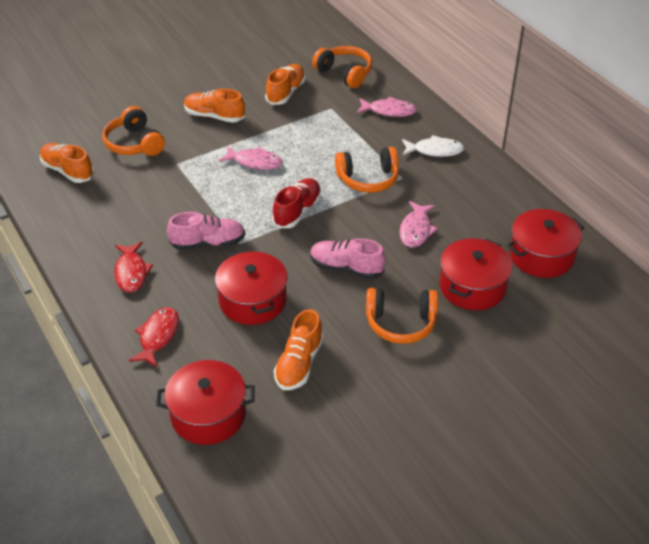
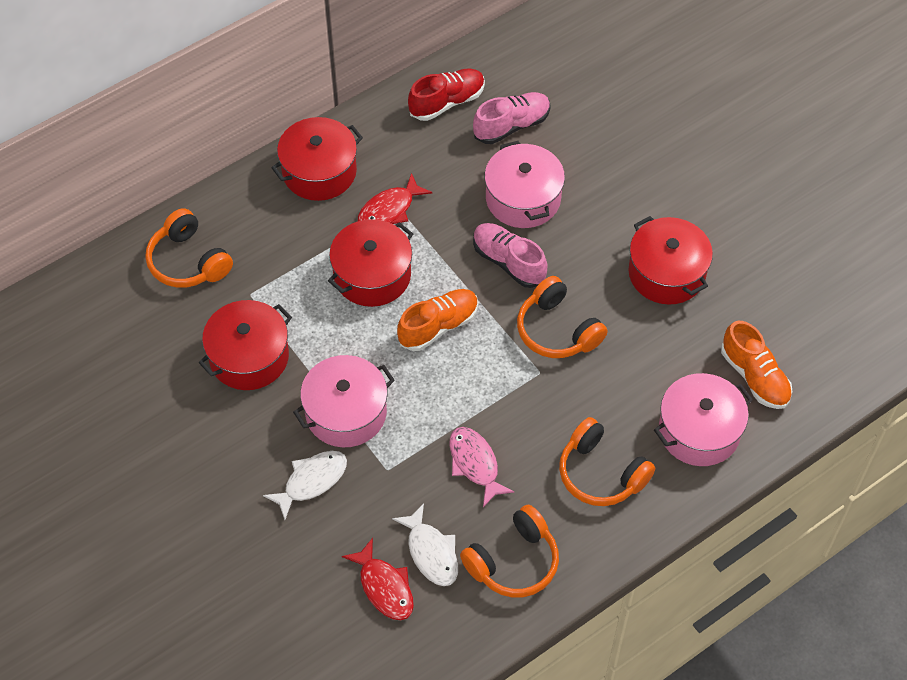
orange shoe: 4 -> 2
pink fish: 3 -> 1
pink pot: 0 -> 3
white fish: 1 -> 2

